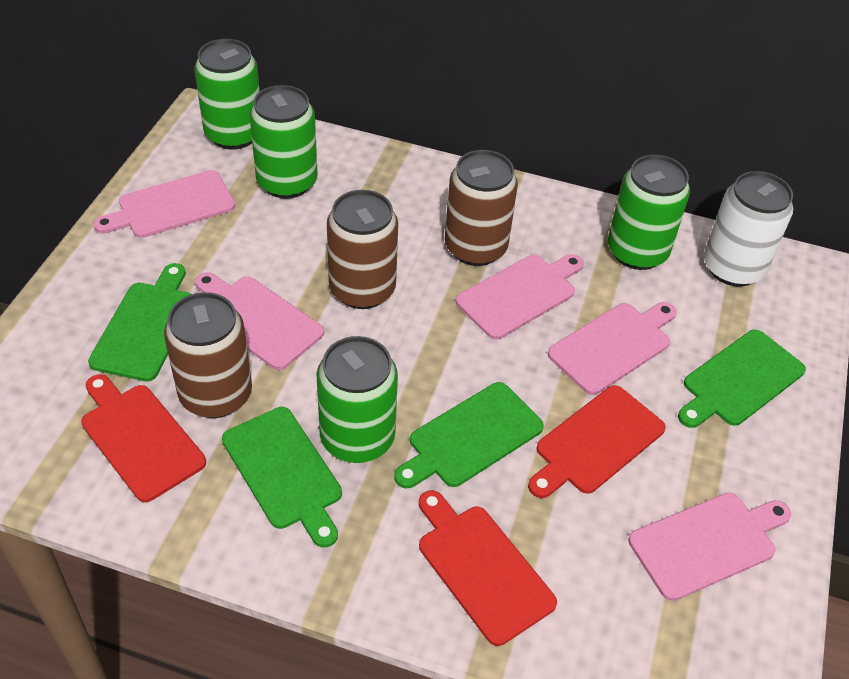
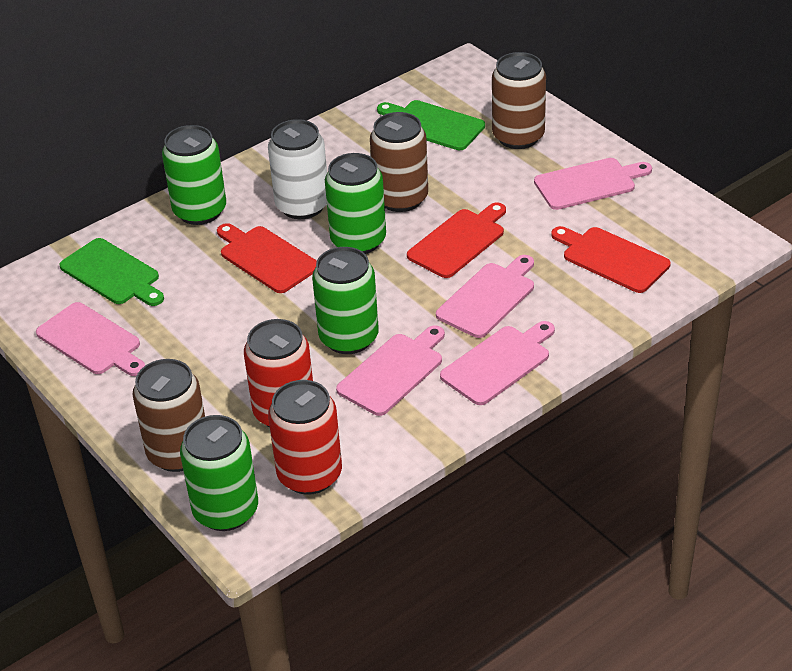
green cutting board: 4 -> 2
red can: 0 -> 2

